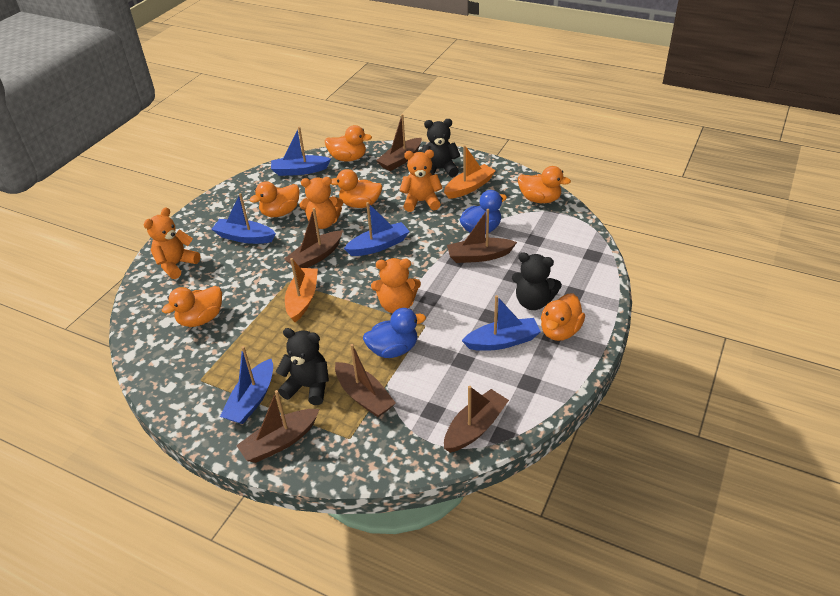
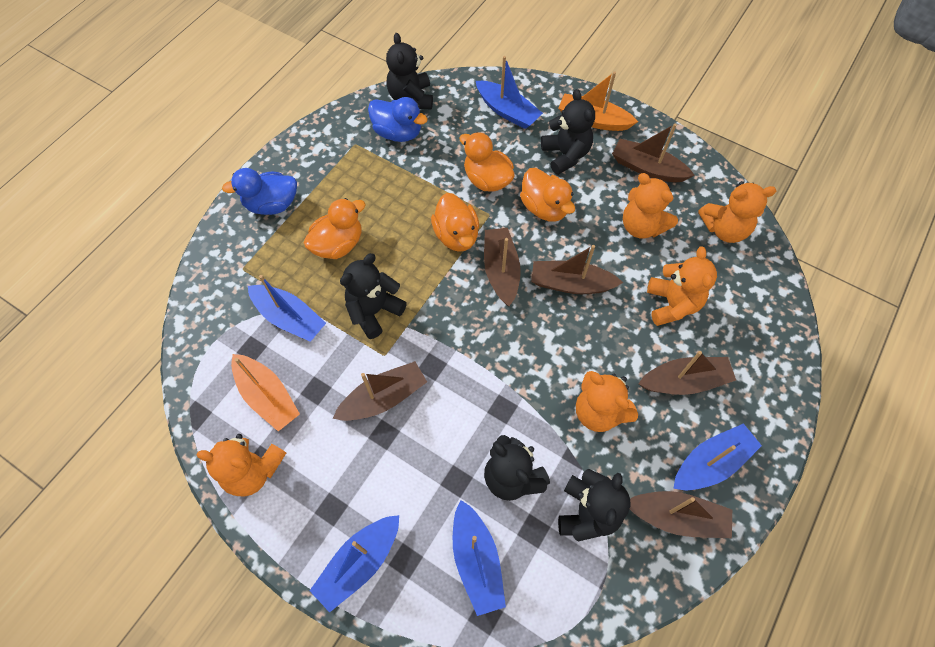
black teddy bear: 3 -> 5
orange duck: 6 -> 4
orange teddy bear: 4 -> 5

